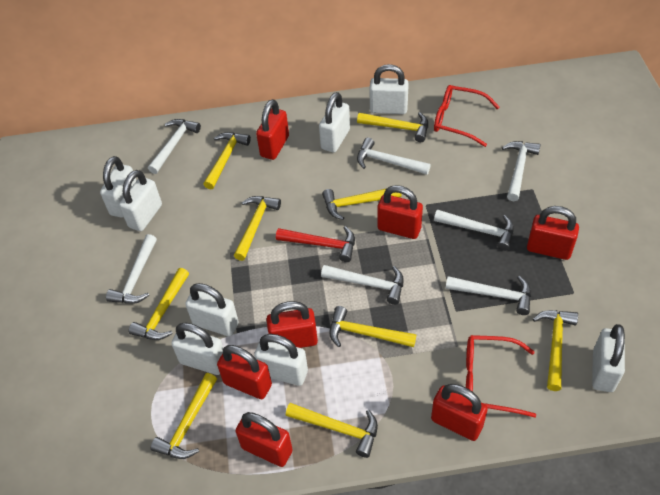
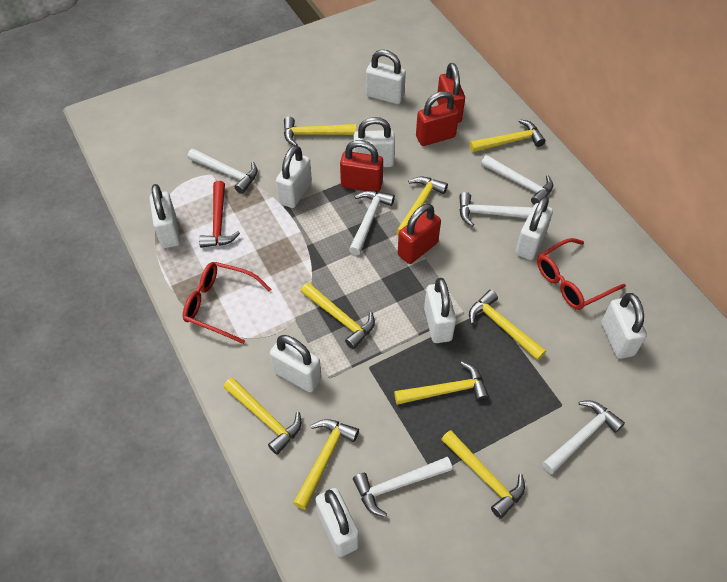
red padlock: 7 -> 4
white hammer: 7 -> 6
white padlock: 8 -> 9

